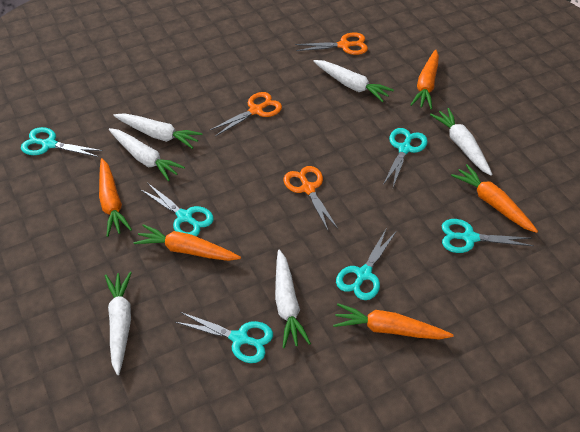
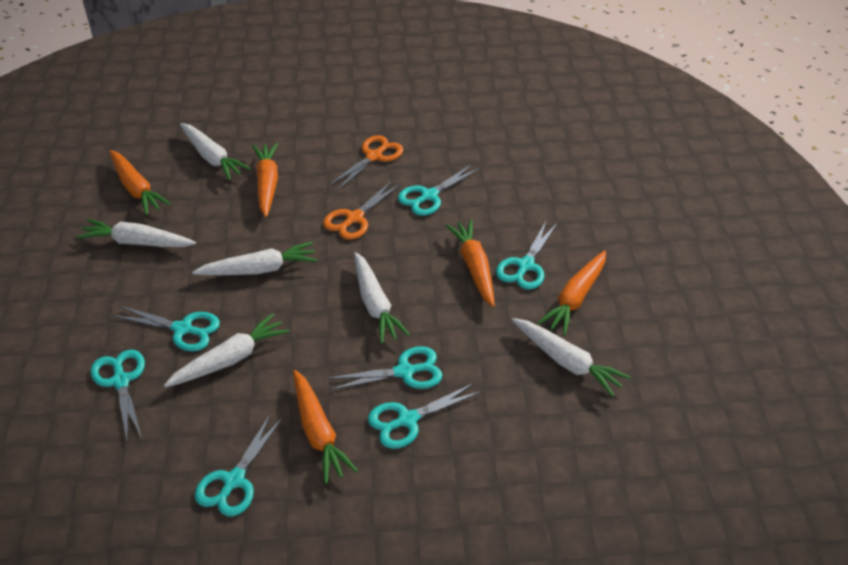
orange scissors: 3 -> 2
turquoise scissors: 6 -> 7

